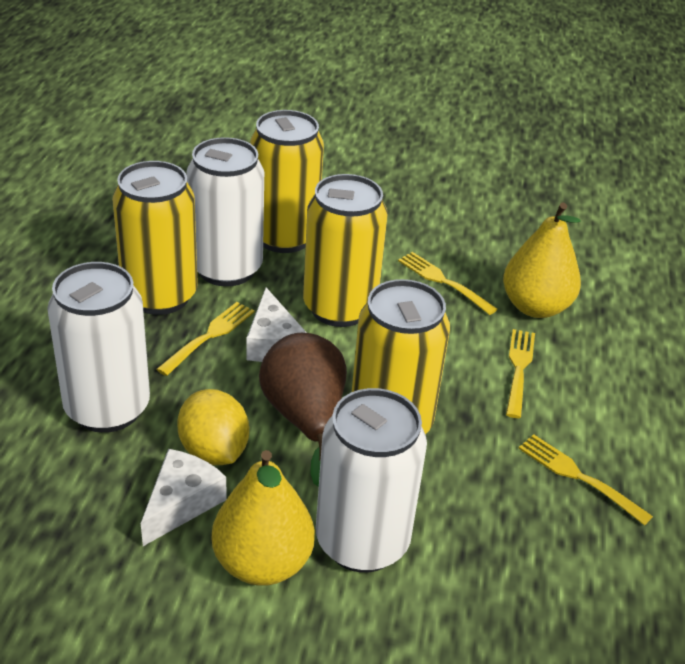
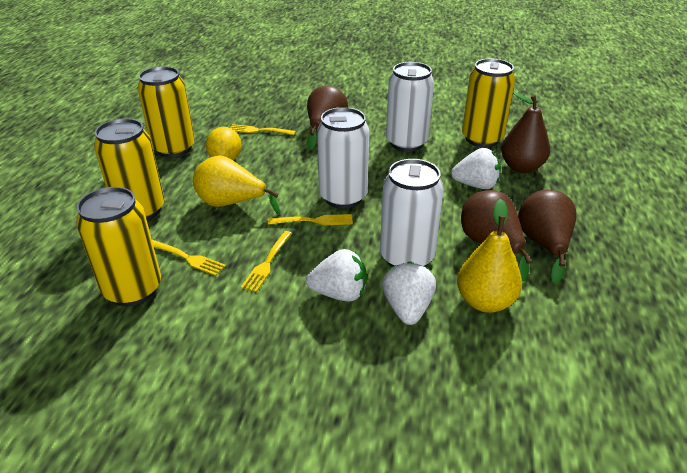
brown pear: 1 -> 4
white cheese: 2 -> 0
white strawberry: 0 -> 3

